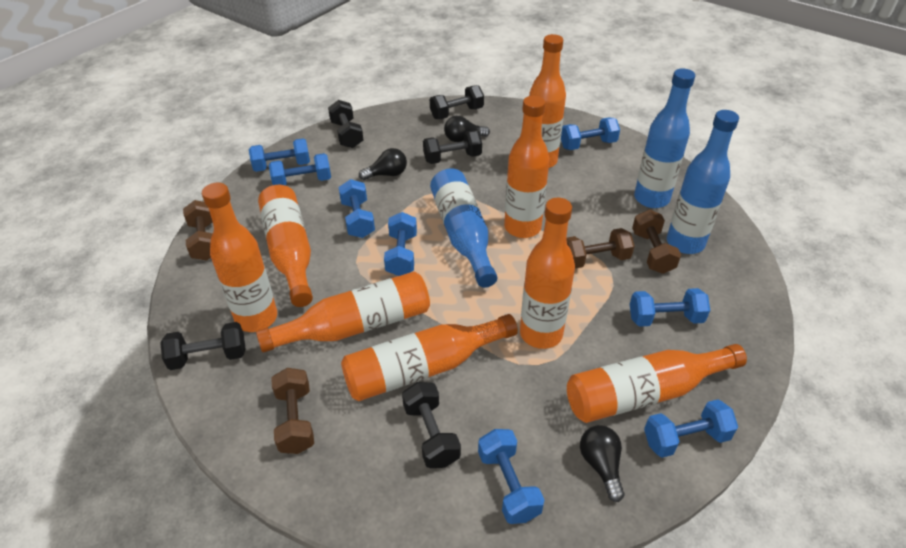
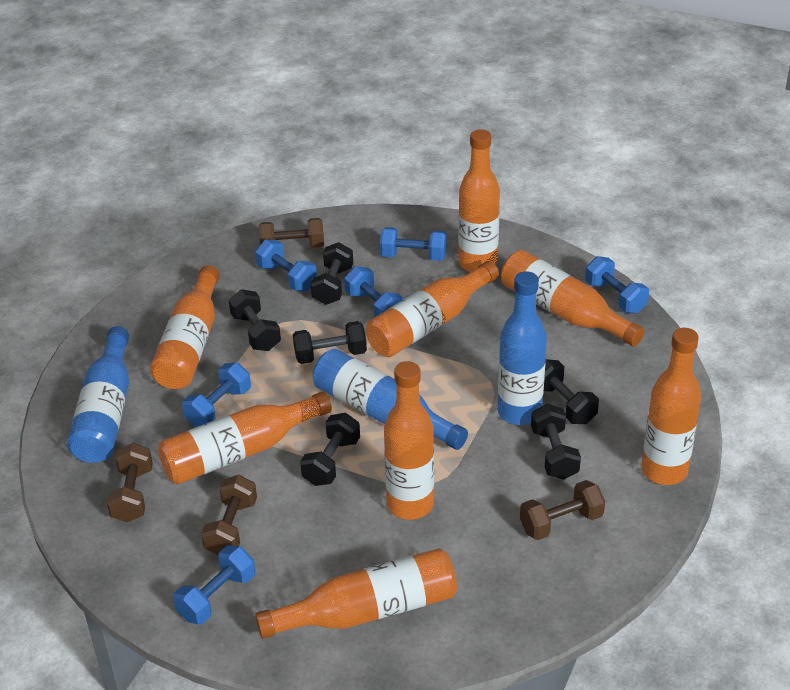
black dumbbell: 5 -> 6
black light bulb: 3 -> 0
blue dumbbell: 8 -> 6

